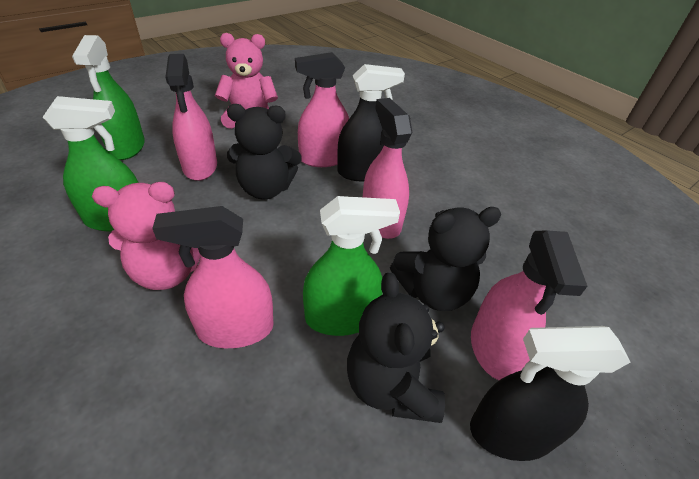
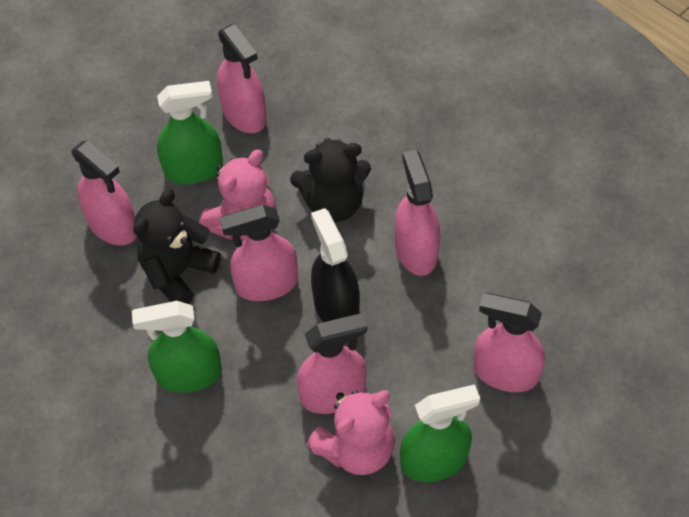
black spray bottle: 2 -> 1
black teddy bear: 3 -> 2
pink spray bottle: 5 -> 6

